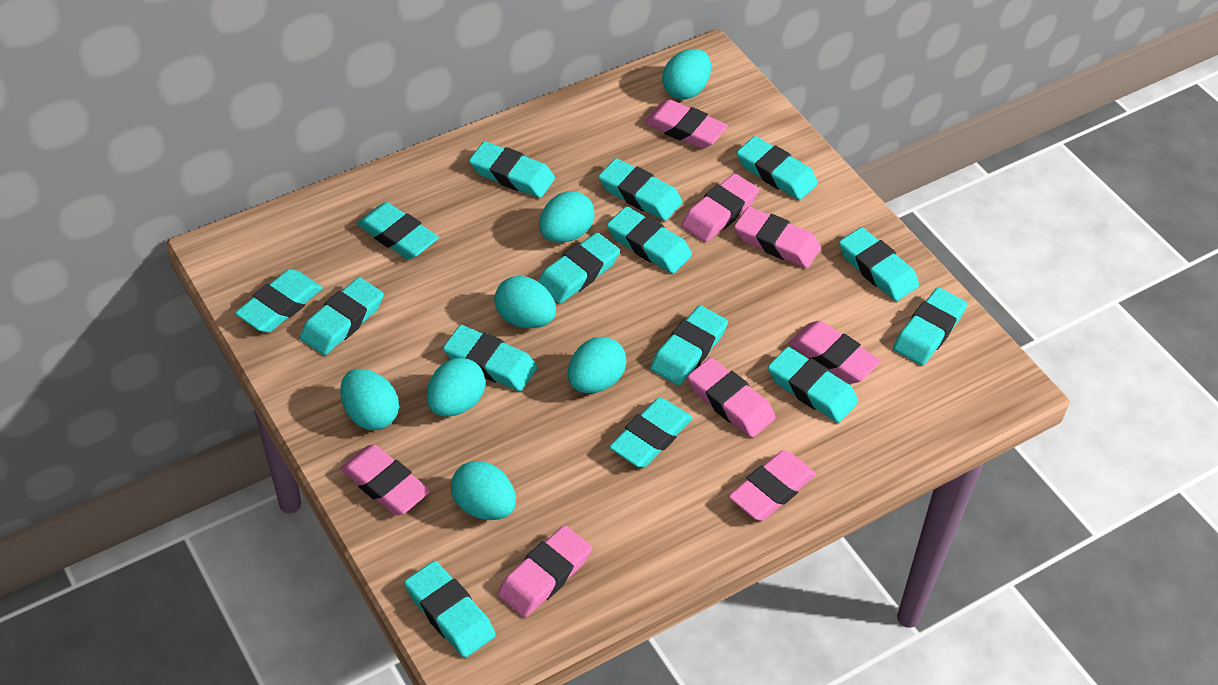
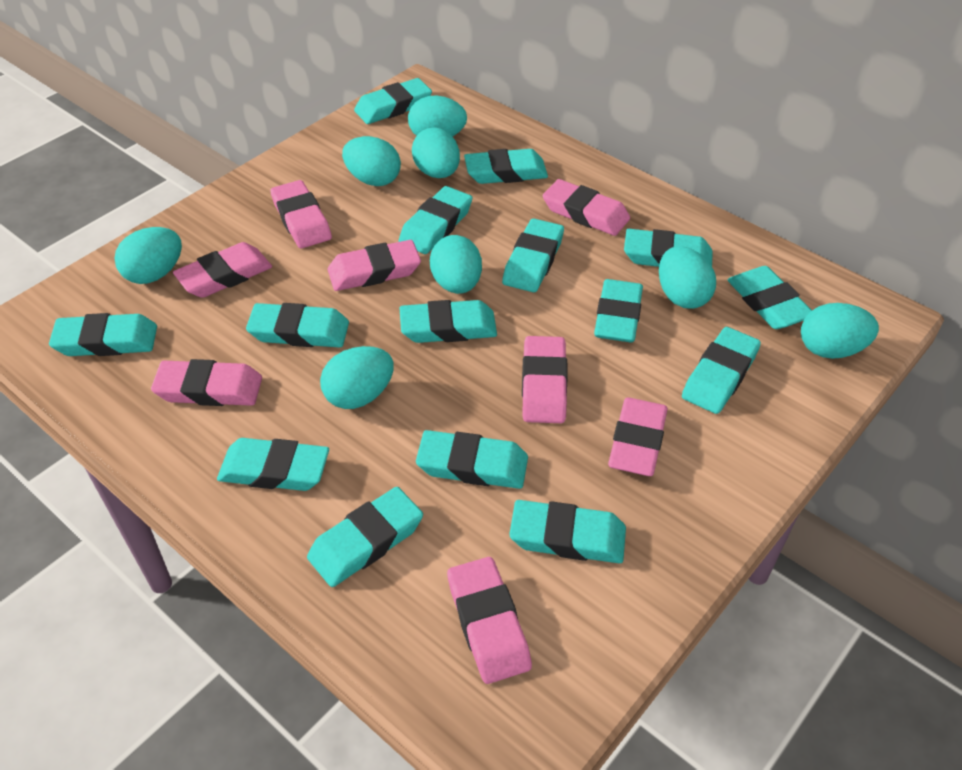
turquoise egg: 7 -> 8

